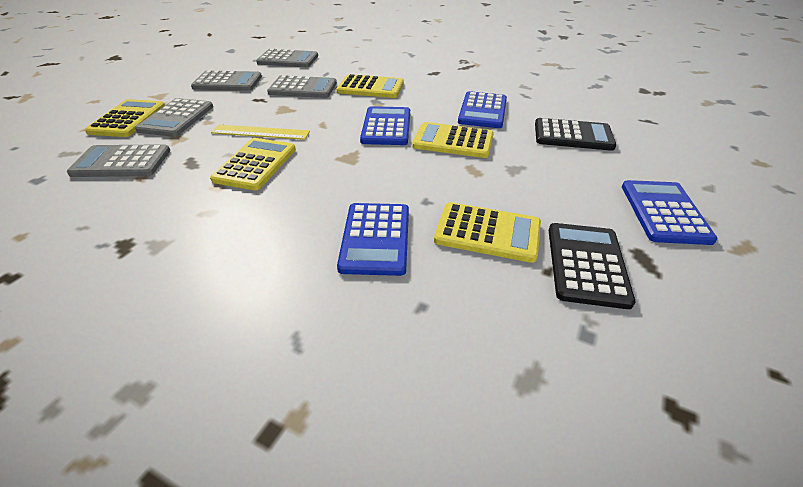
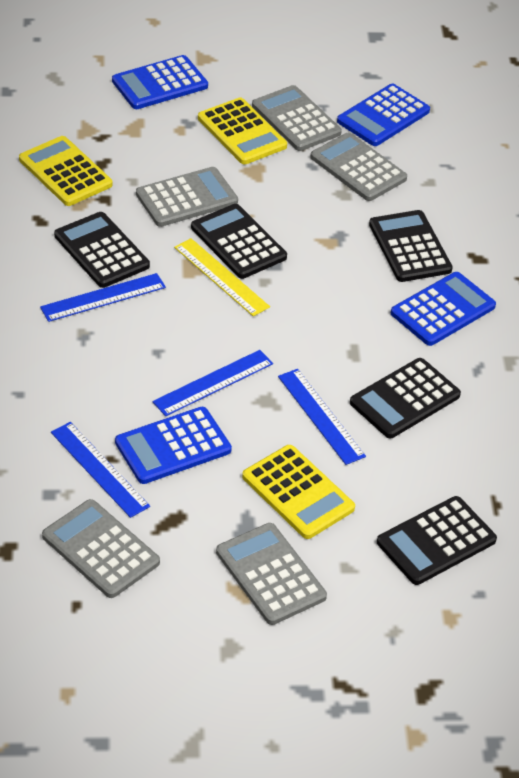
black calculator: 2 -> 5
blue ruler: 0 -> 4
yellow calculator: 5 -> 3

